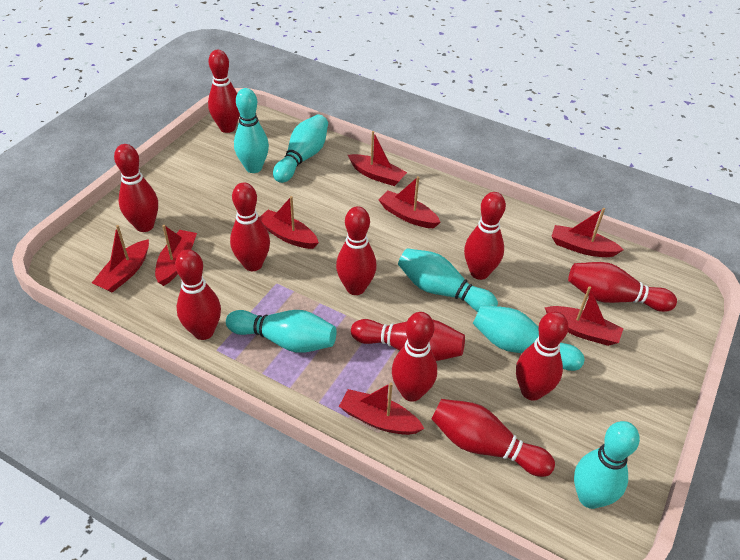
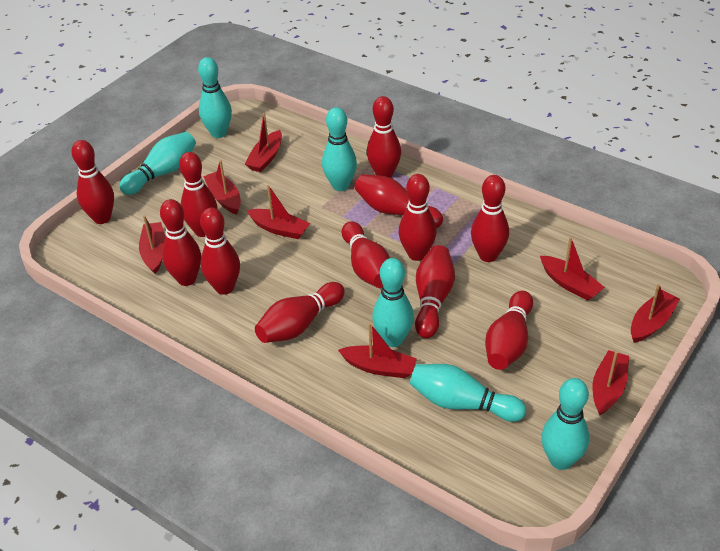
red bowling pin: 11 -> 12

